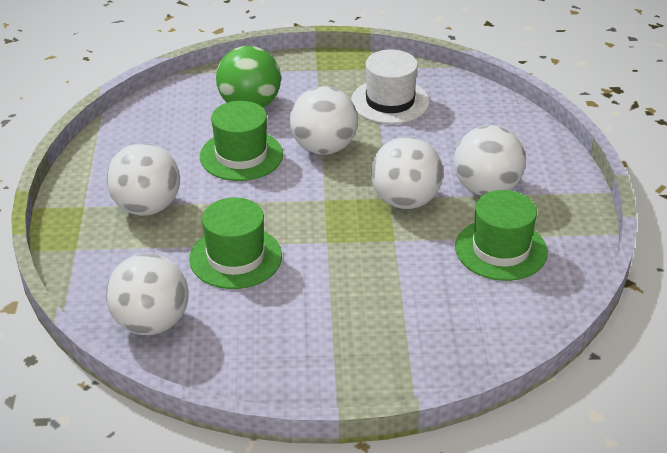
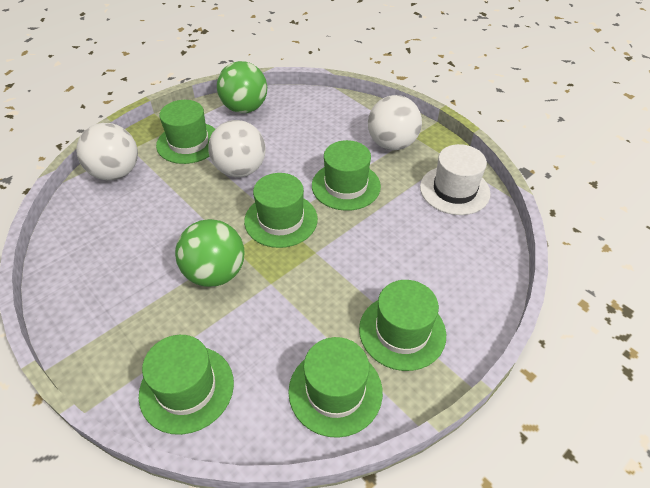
green ball: 1 -> 2
green hat: 3 -> 6
white ball: 5 -> 3

